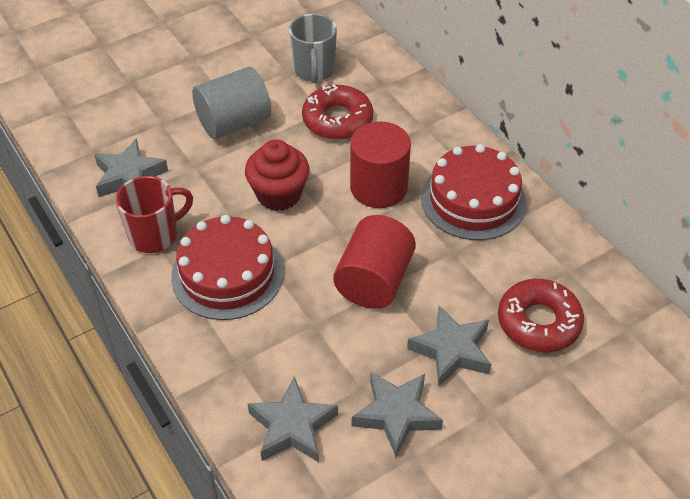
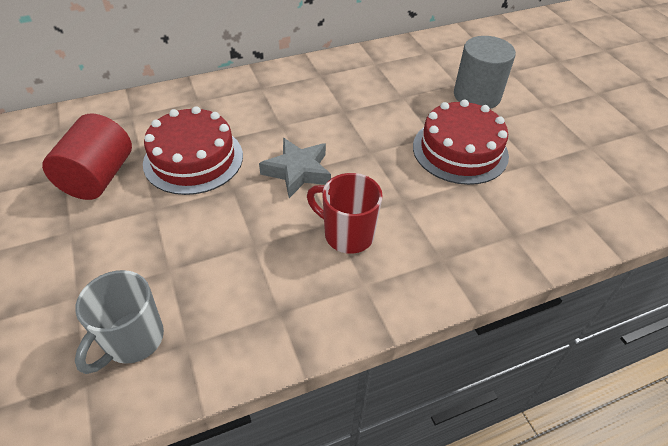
grey star: 4 -> 1
red cupcake: 1 -> 0
red cylinder: 2 -> 1
red donut: 2 -> 0

